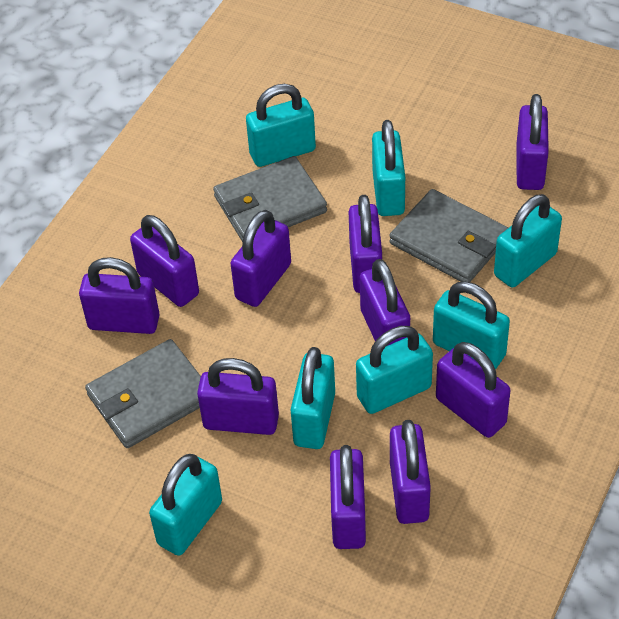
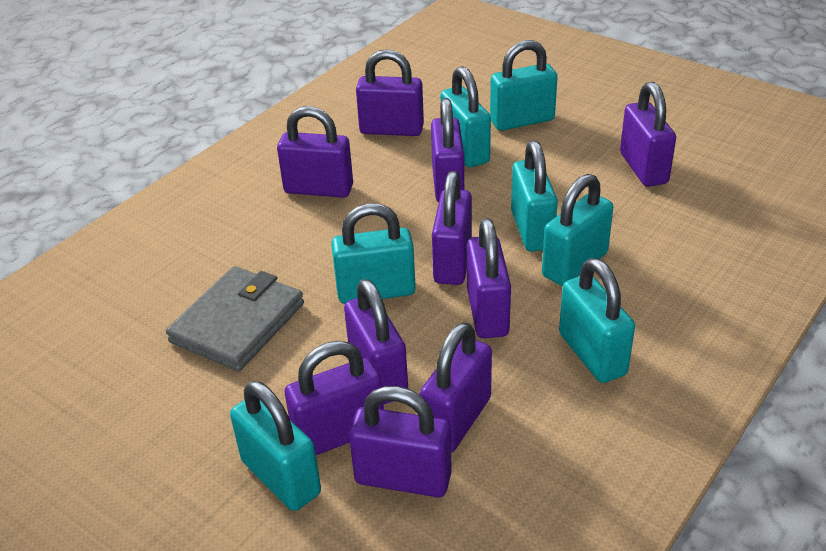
grey wallet: 3 -> 1

